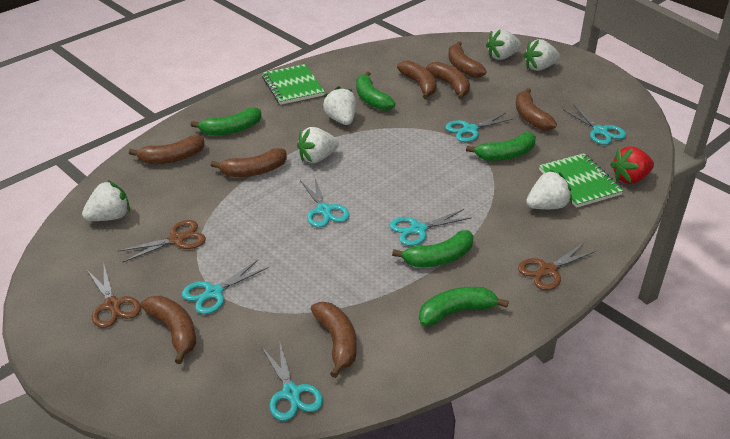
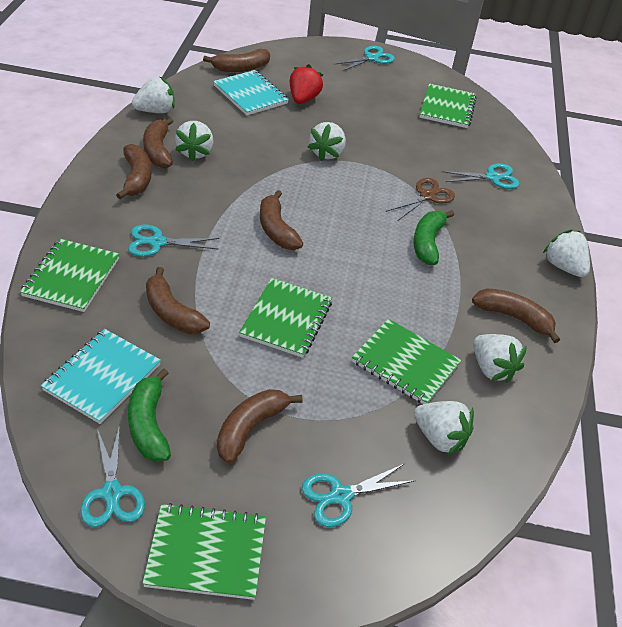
brown banana: 8 -> 7
brown scissors: 3 -> 1
green banana: 5 -> 2
green notebook: 2 -> 5
turquoise notebook: 0 -> 2
turquoise scissors: 6 -> 5

